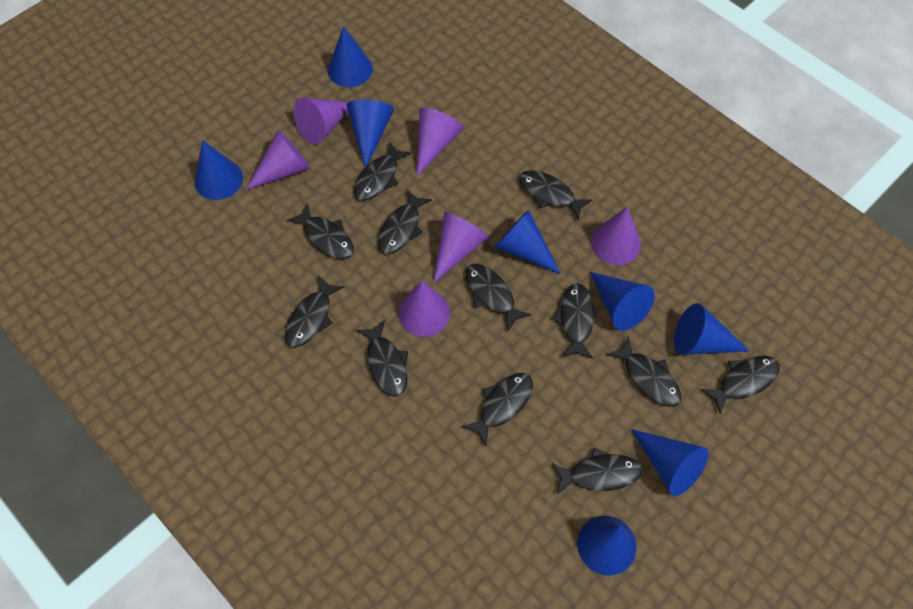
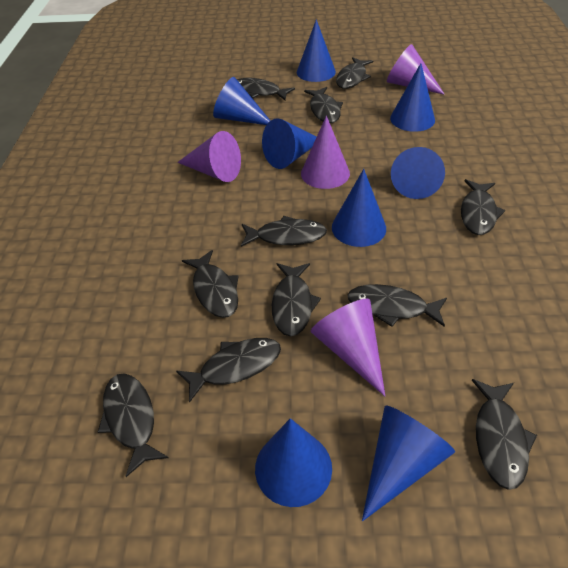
black fish: 12 -> 11
purple cone: 6 -> 4

